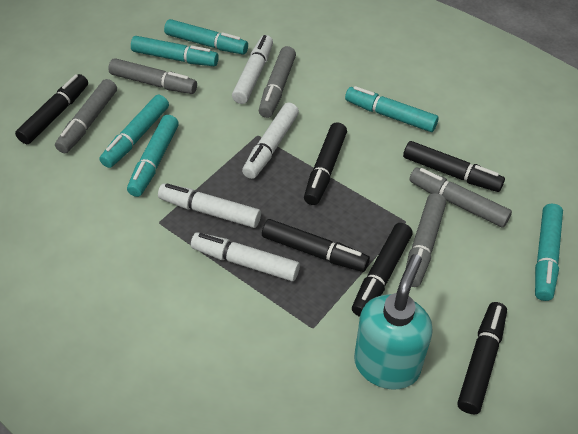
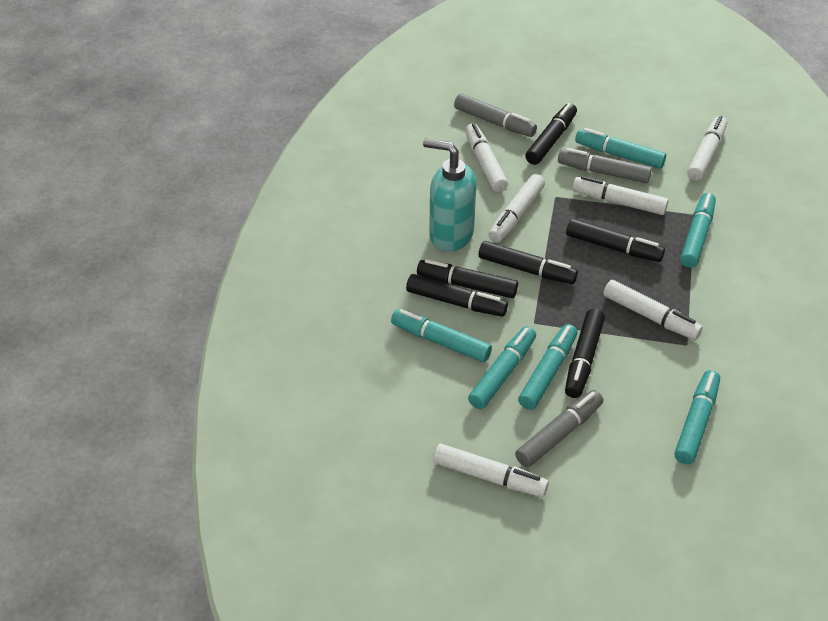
grey marker: 5 -> 3
white marker: 4 -> 6

